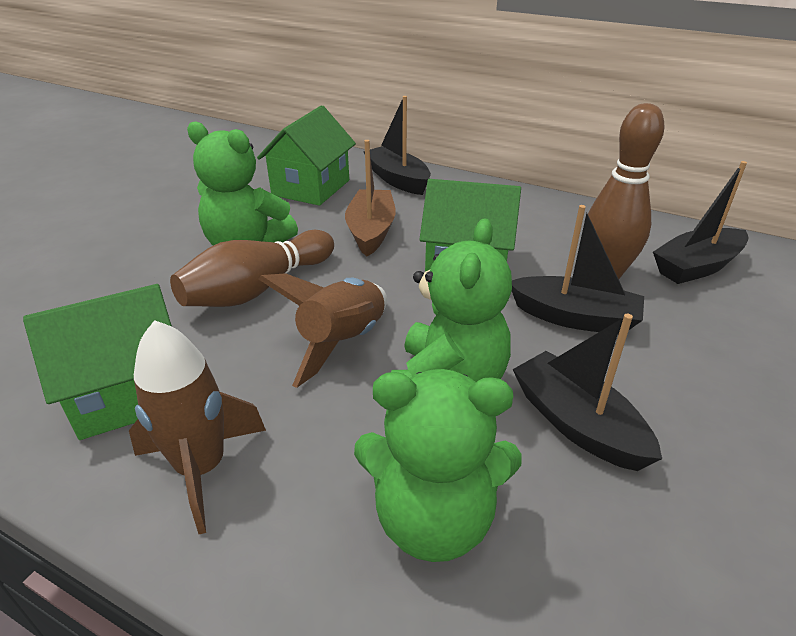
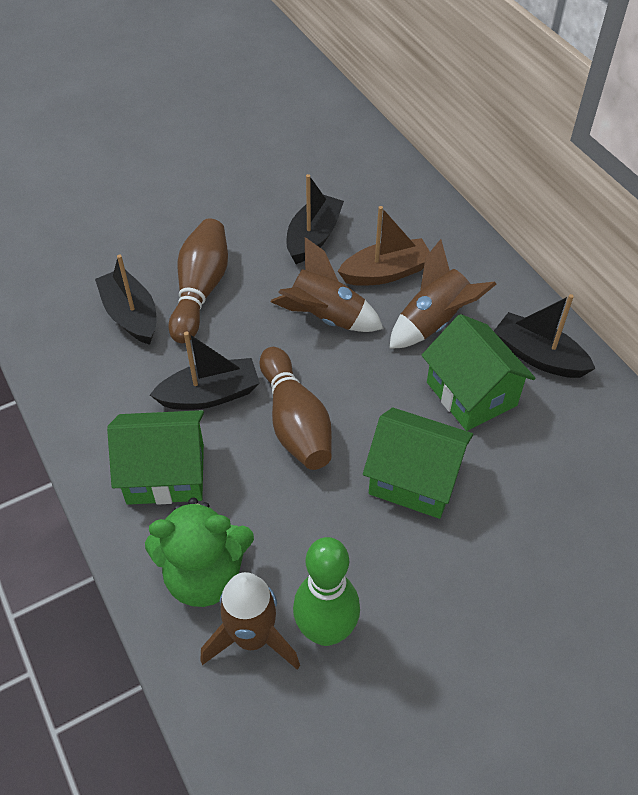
brown rocket: 2 -> 3
green bowling pin: 0 -> 1
green teddy bear: 3 -> 1

